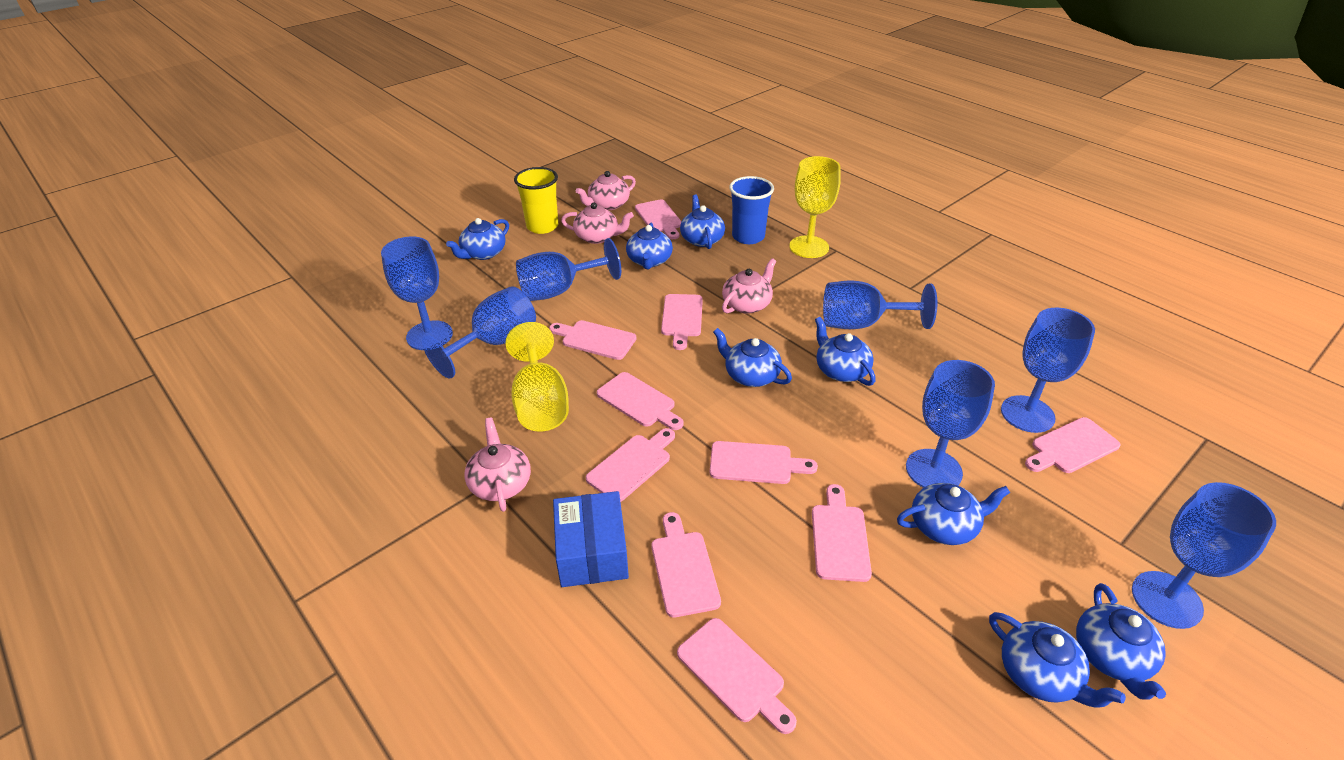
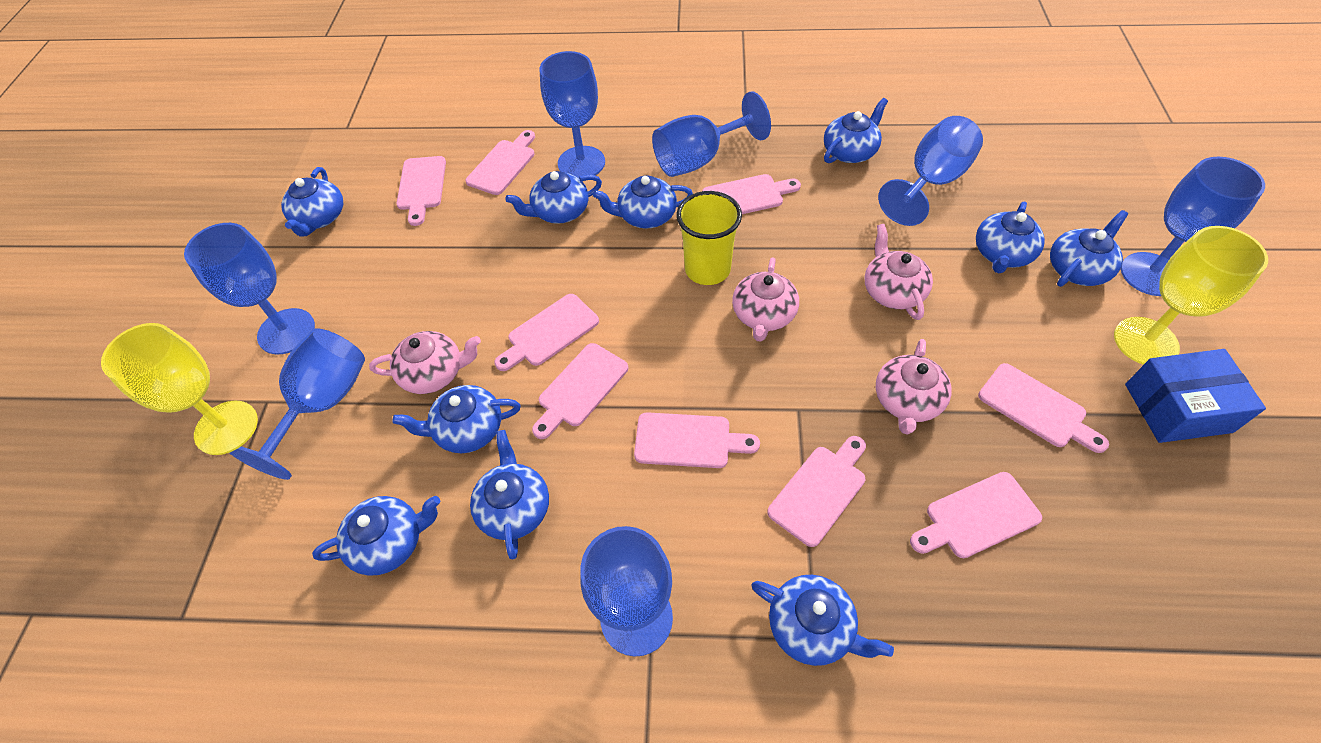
blue cup: 1 -> 0
blue teapot: 8 -> 10
pink cutting board: 10 -> 9

